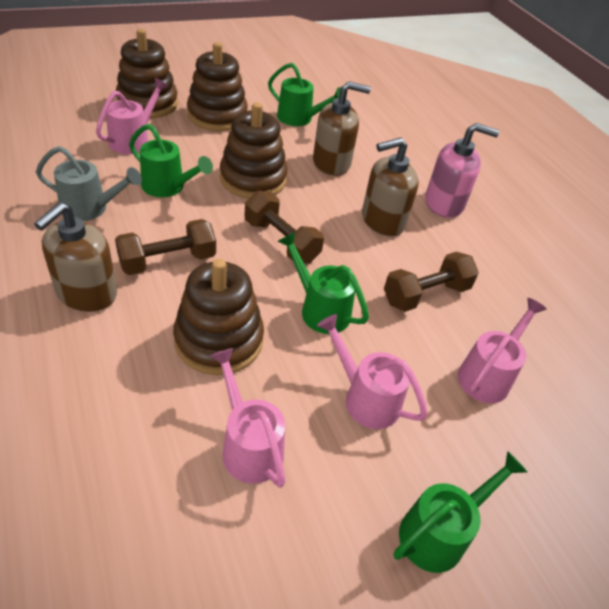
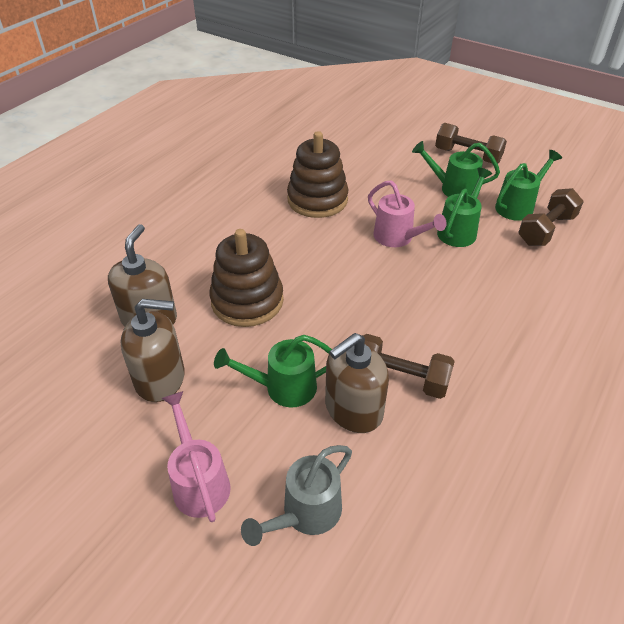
brown stacking toy: 4 -> 2
pink soap dispenser: 1 -> 0
pink watering can: 4 -> 2

